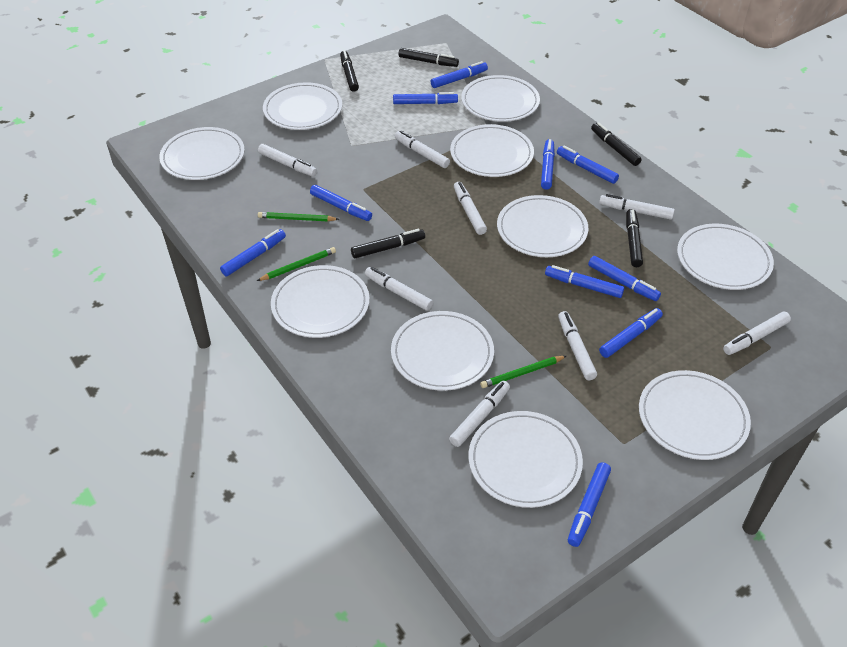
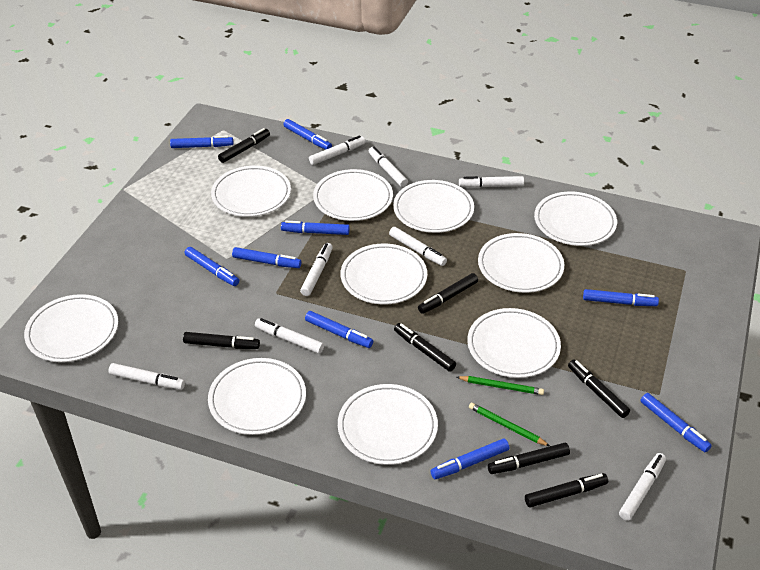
black marker: 5 -> 7
blue marker: 10 -> 9
green pencil: 3 -> 2

